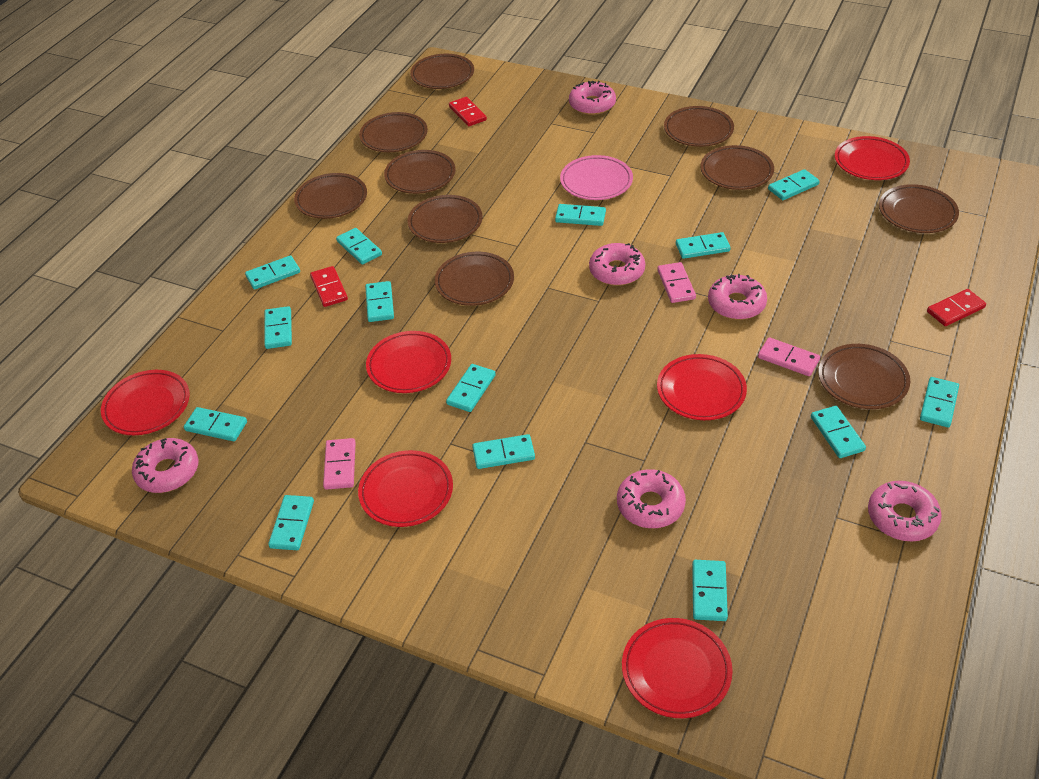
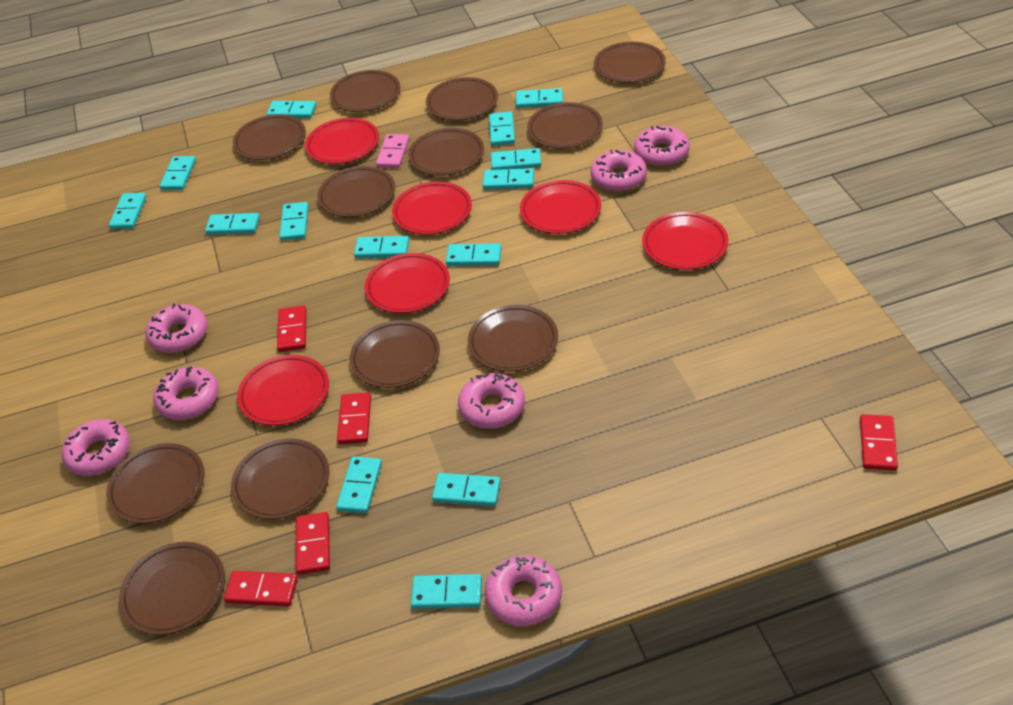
brown plate: 10 -> 12
pink domino: 3 -> 1
pink donut: 6 -> 7
pink plate: 1 -> 0
red domino: 3 -> 5

